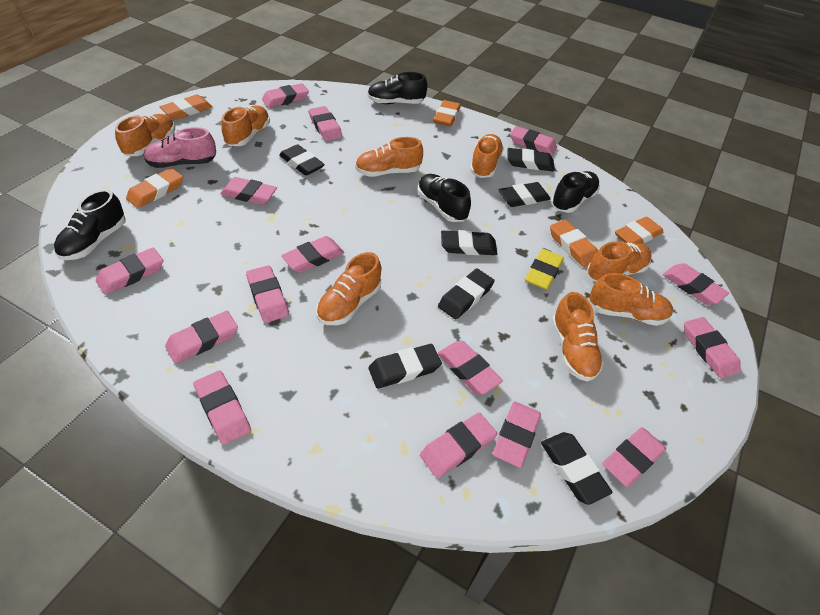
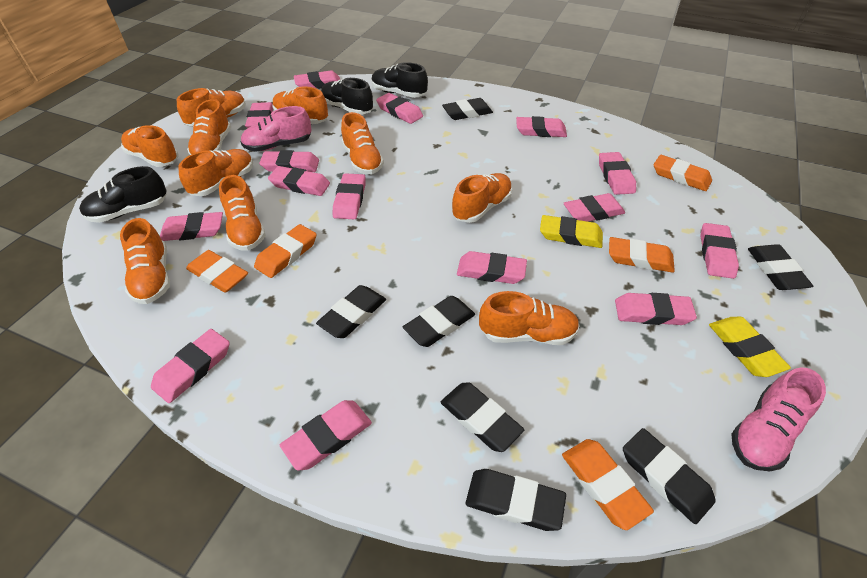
black shoe: 4 -> 3
orange shoe: 8 -> 10
pink shoe: 1 -> 2
yellow eraser: 1 -> 2

